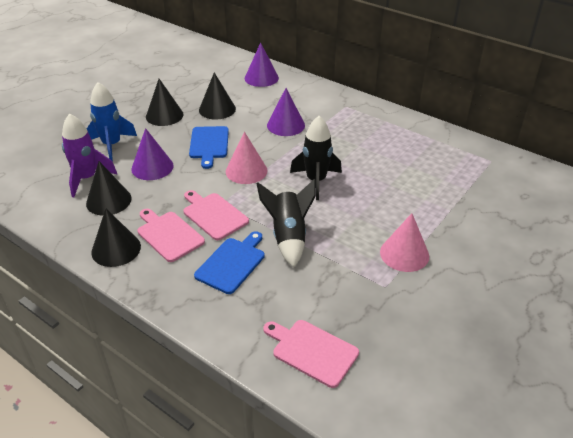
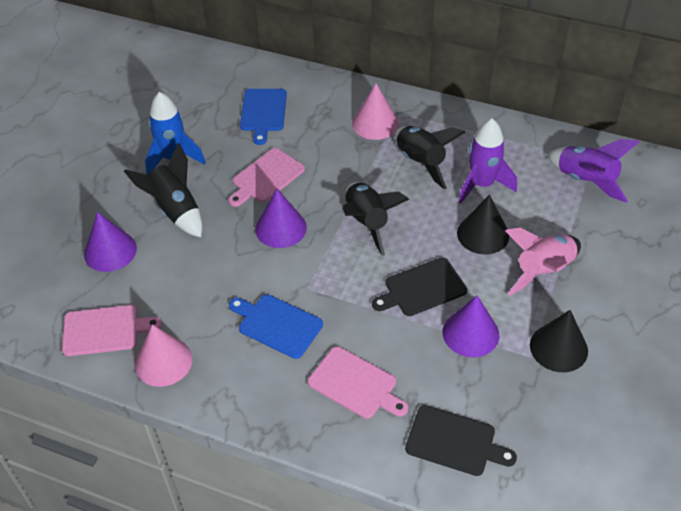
black cone: 4 -> 2
black cutting board: 0 -> 2
black rocket: 2 -> 3
pink rocket: 0 -> 1
purple rocket: 1 -> 2

